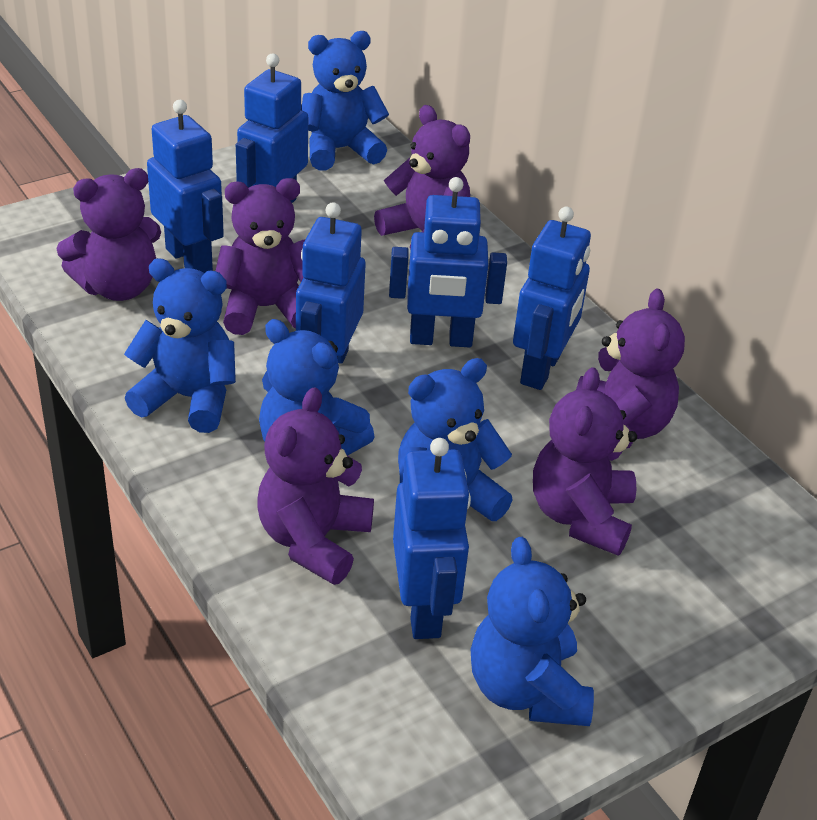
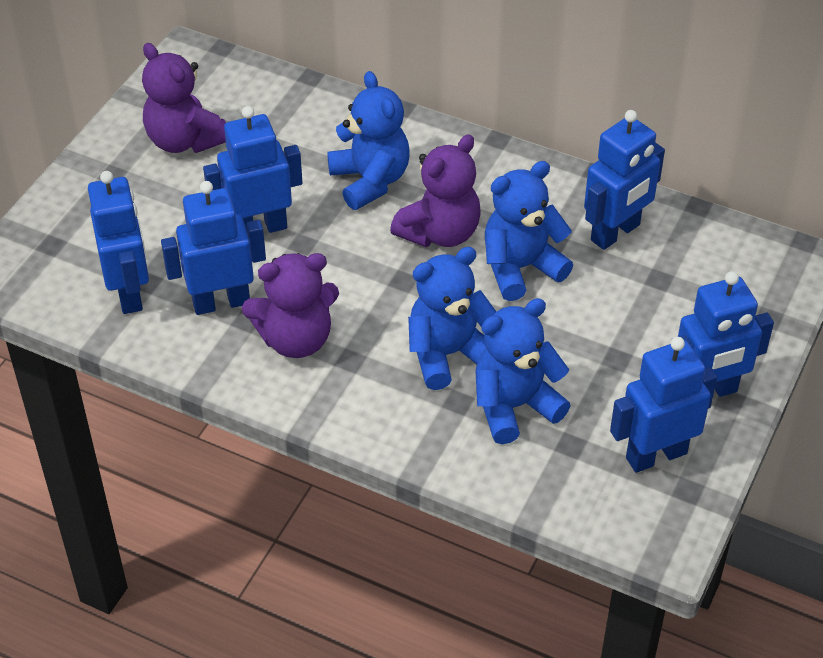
blue teddy bear: 5 -> 4
purple teddy bear: 6 -> 3

